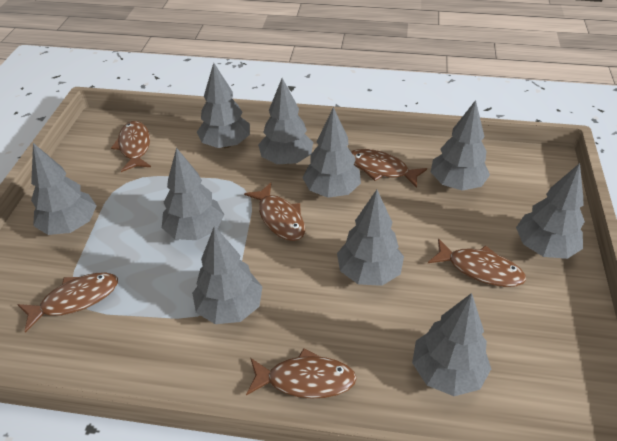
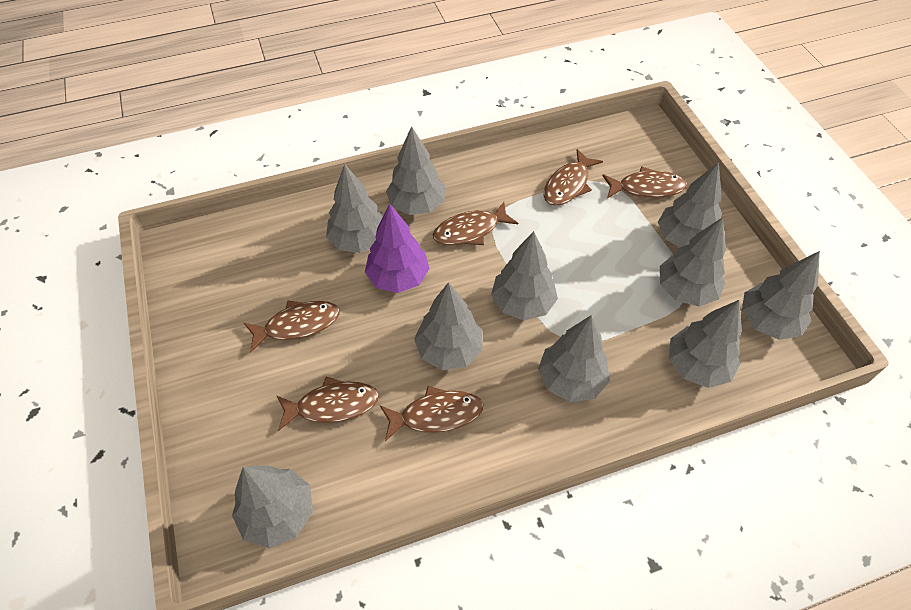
purple tree: 0 -> 1

